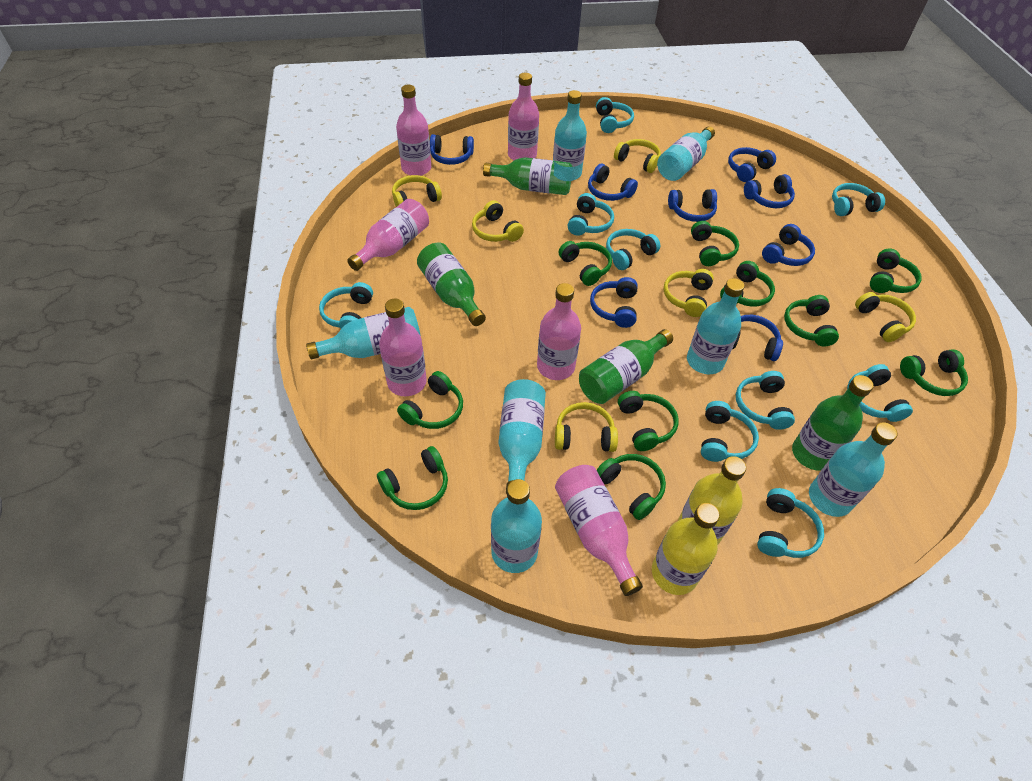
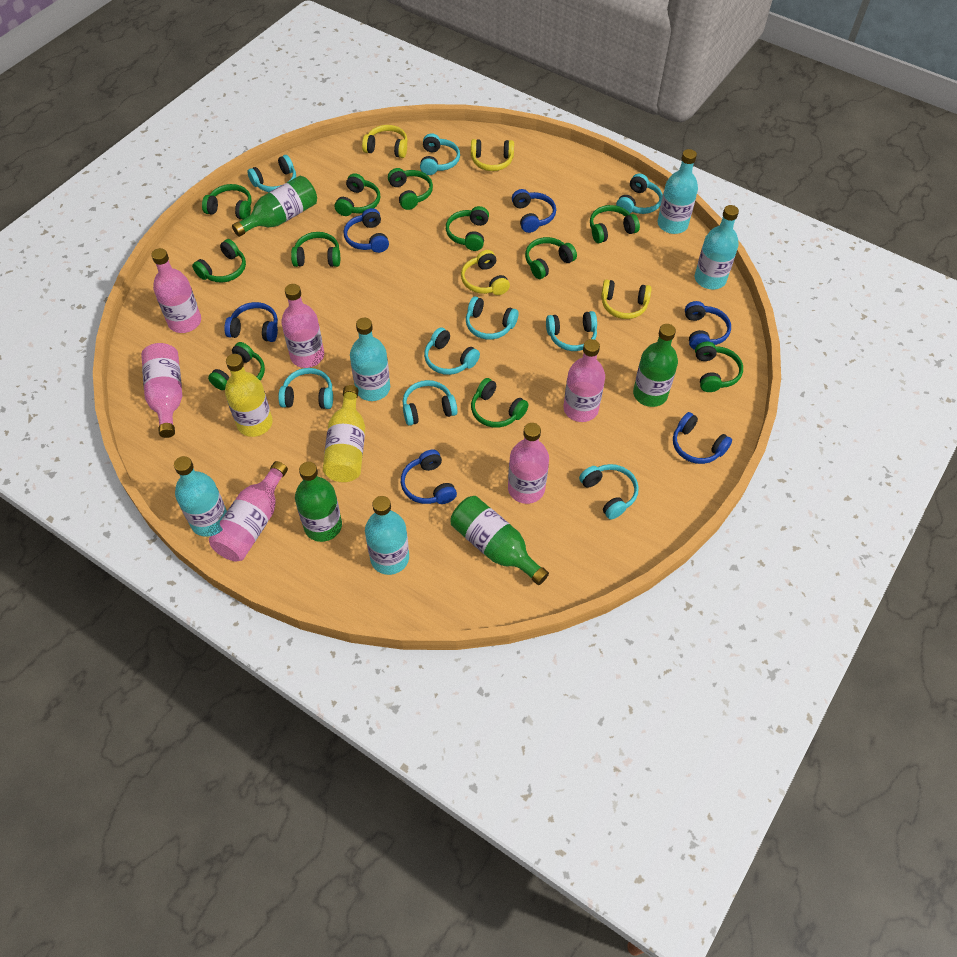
blue headphones: 8 -> 6
green headphones: 10 -> 11
turquoise bottle: 7 -> 5
yellow headphones: 6 -> 4

